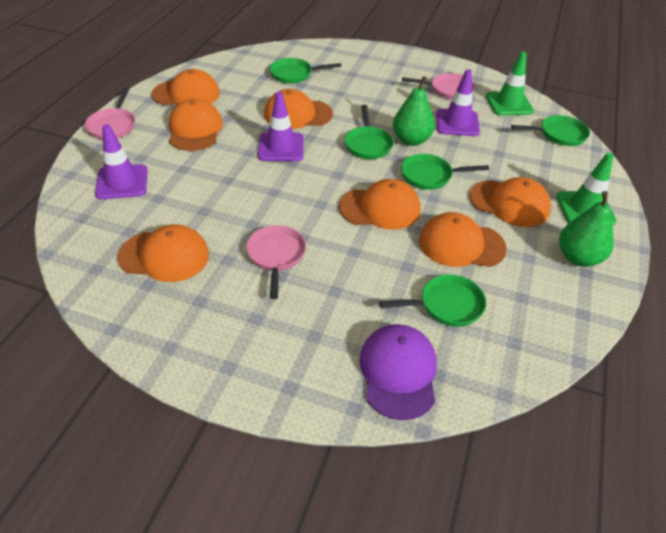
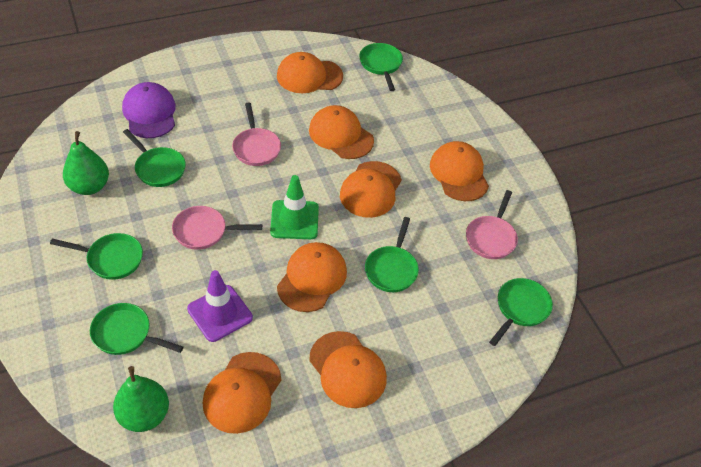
green pan: 5 -> 6
green traffic cone: 2 -> 1
purple traffic cone: 3 -> 1

